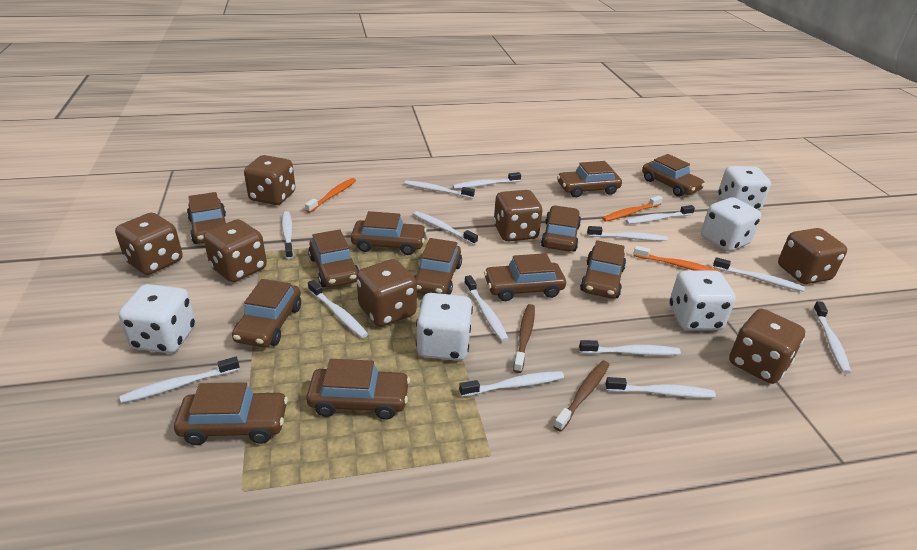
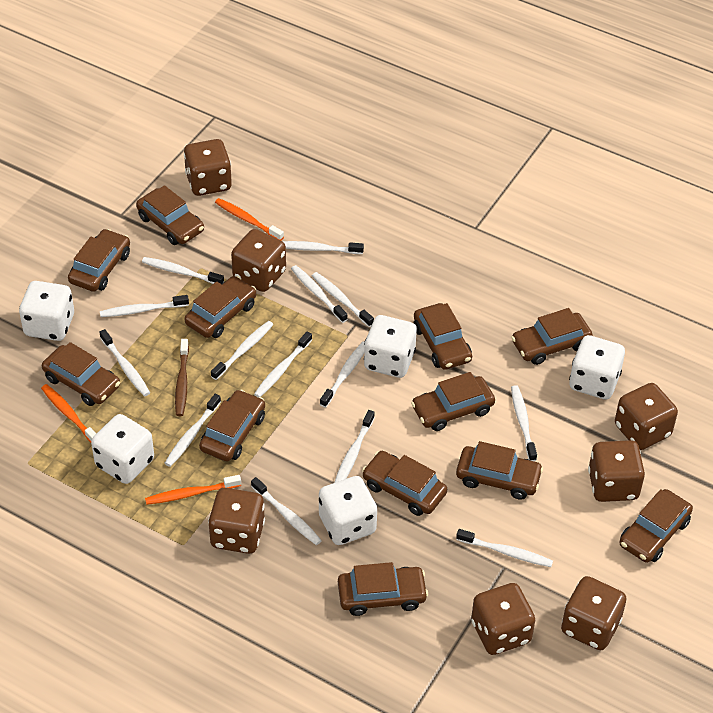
brown toothbrush: 2 -> 1

